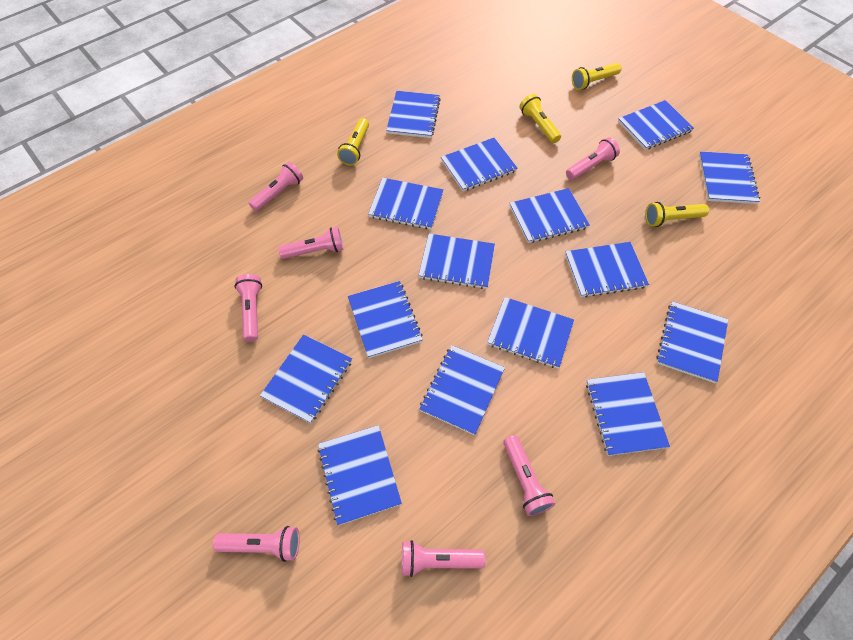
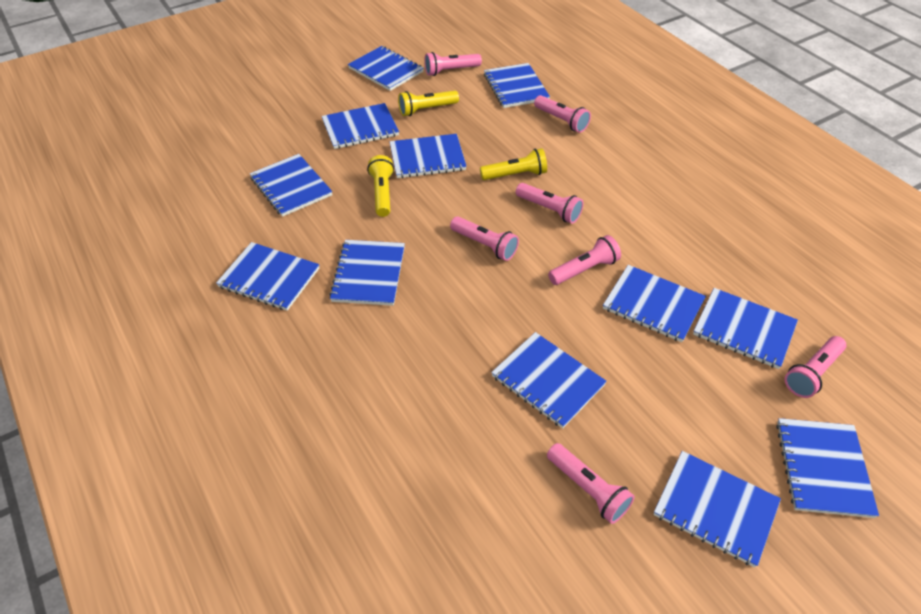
blue notebook: 15 -> 12
yellow flashlight: 4 -> 3

